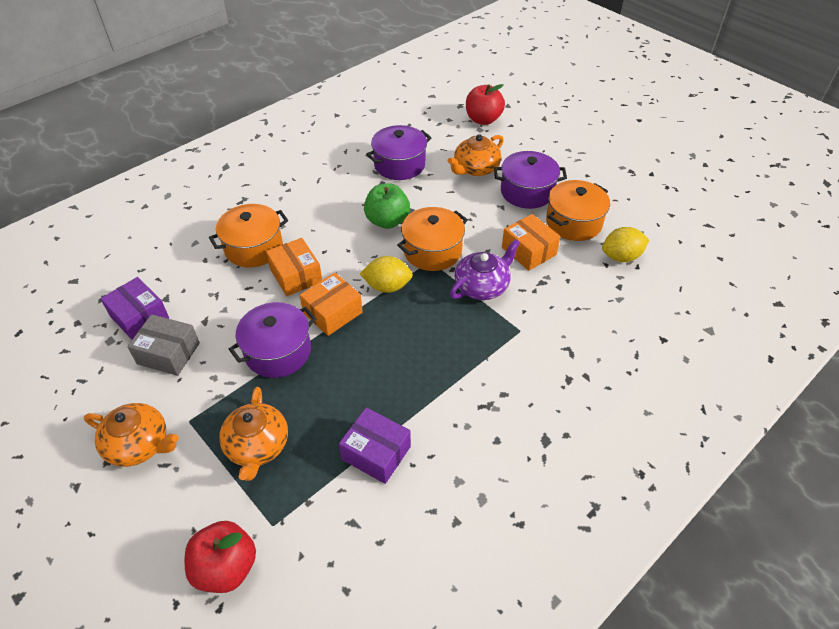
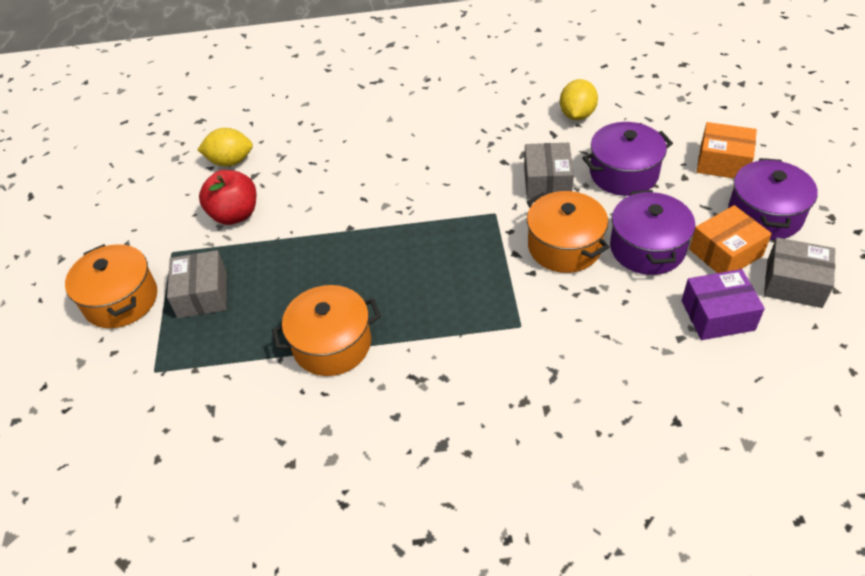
green apple: 1 -> 0
grey box: 1 -> 3
orange box: 3 -> 2
orange teapot: 3 -> 0
purple box: 2 -> 1
purple teapot: 1 -> 0
red apple: 2 -> 1

